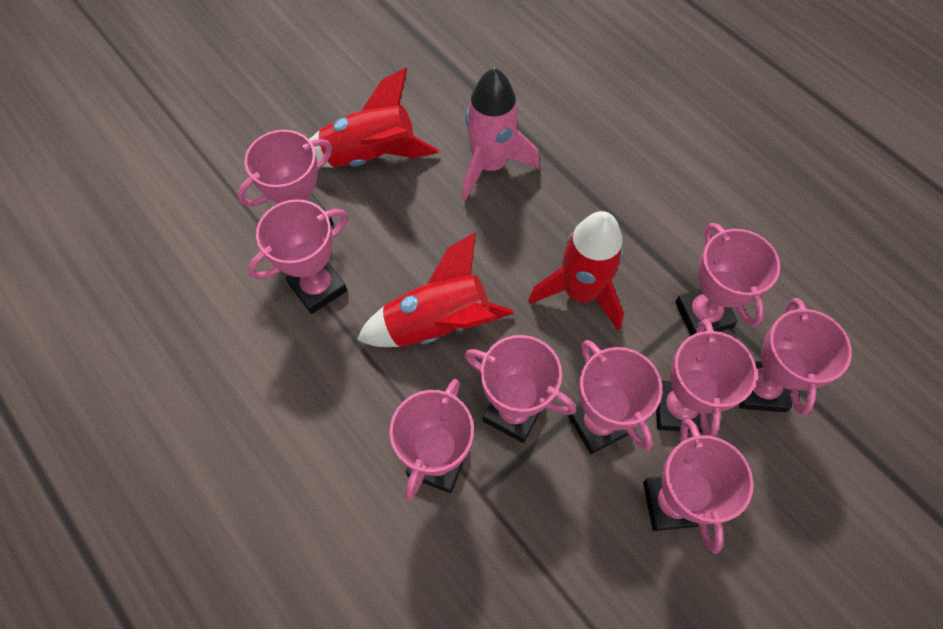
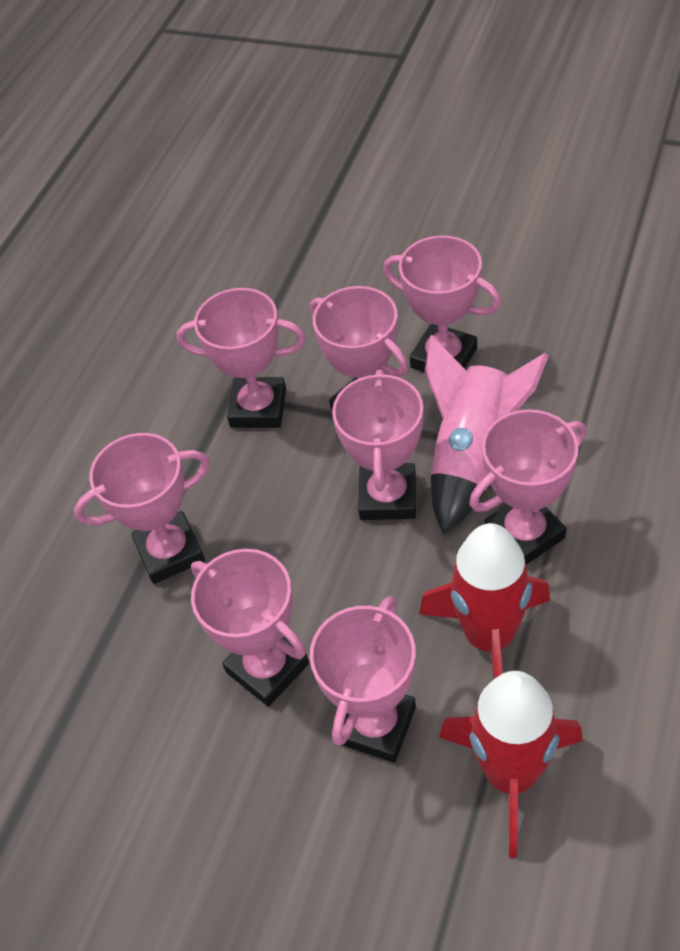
pink trophy: 9 -> 8
red rocket: 3 -> 2

